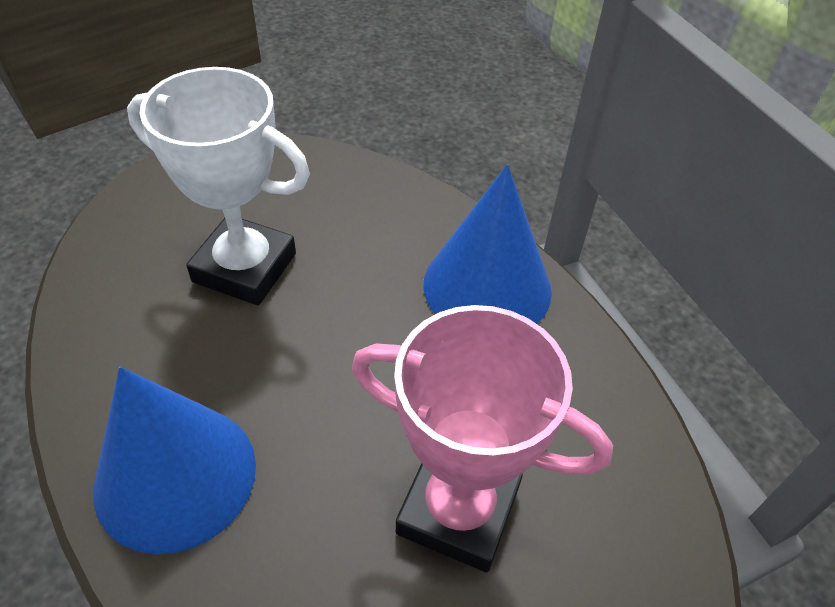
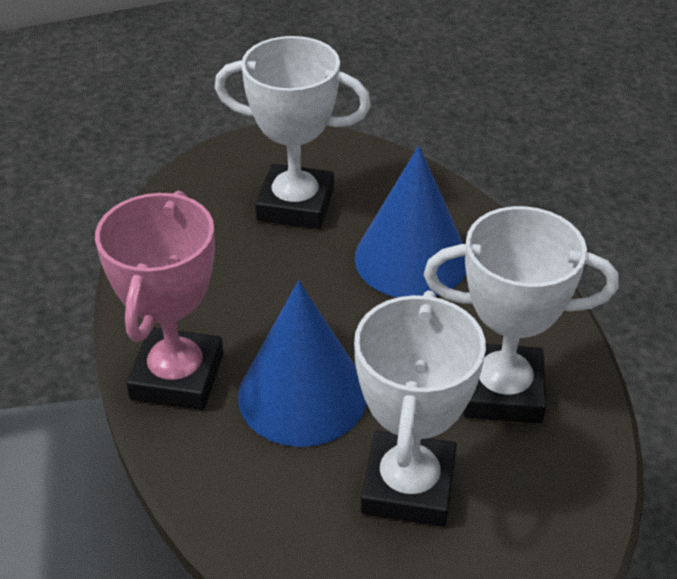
white trophy: 1 -> 3

